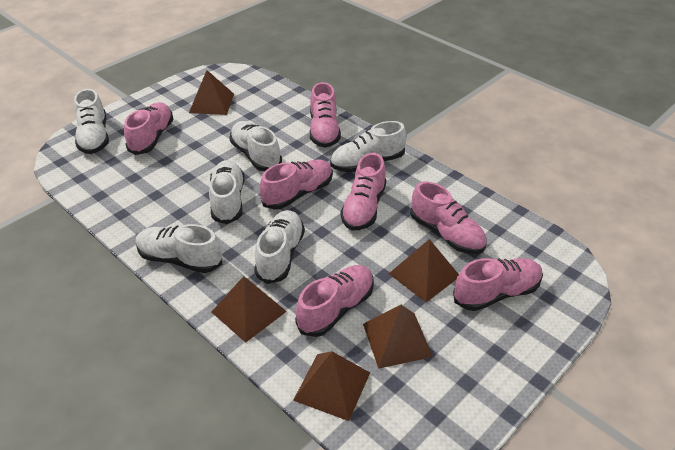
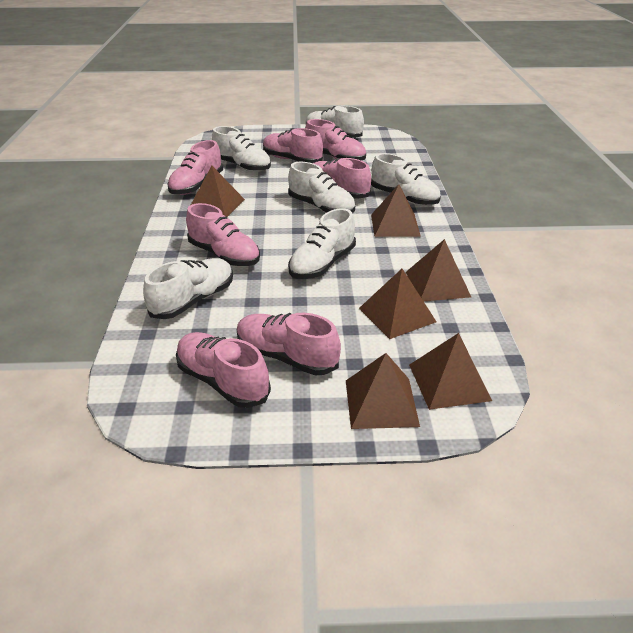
brown pyramid: 5 -> 6

